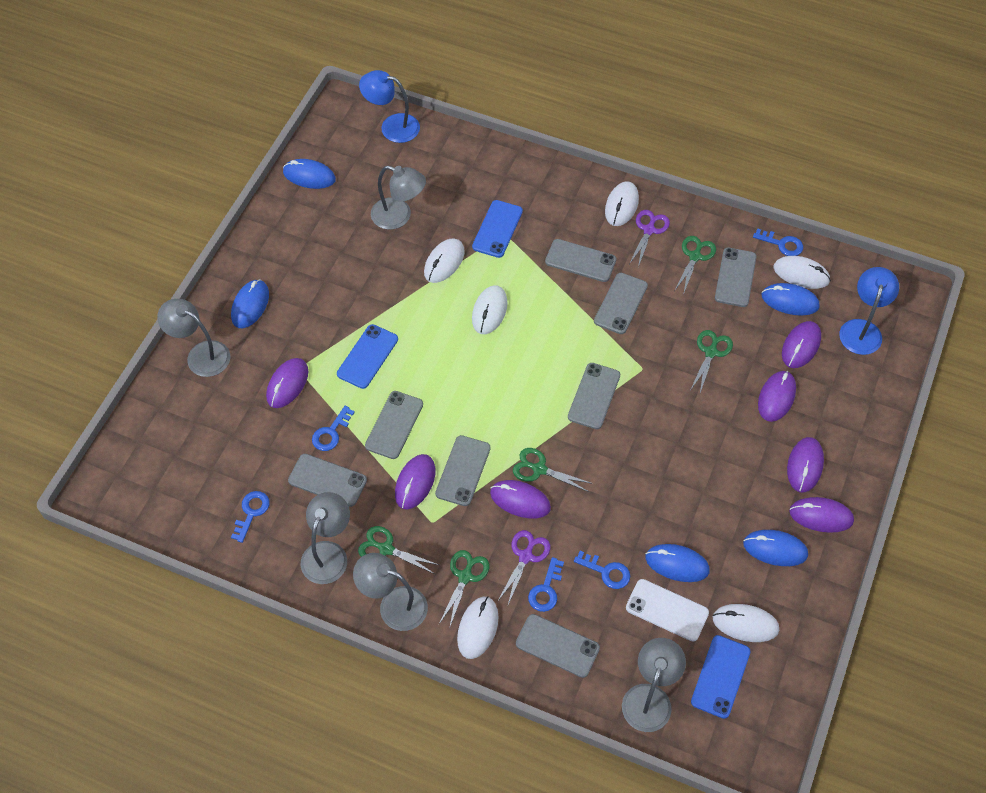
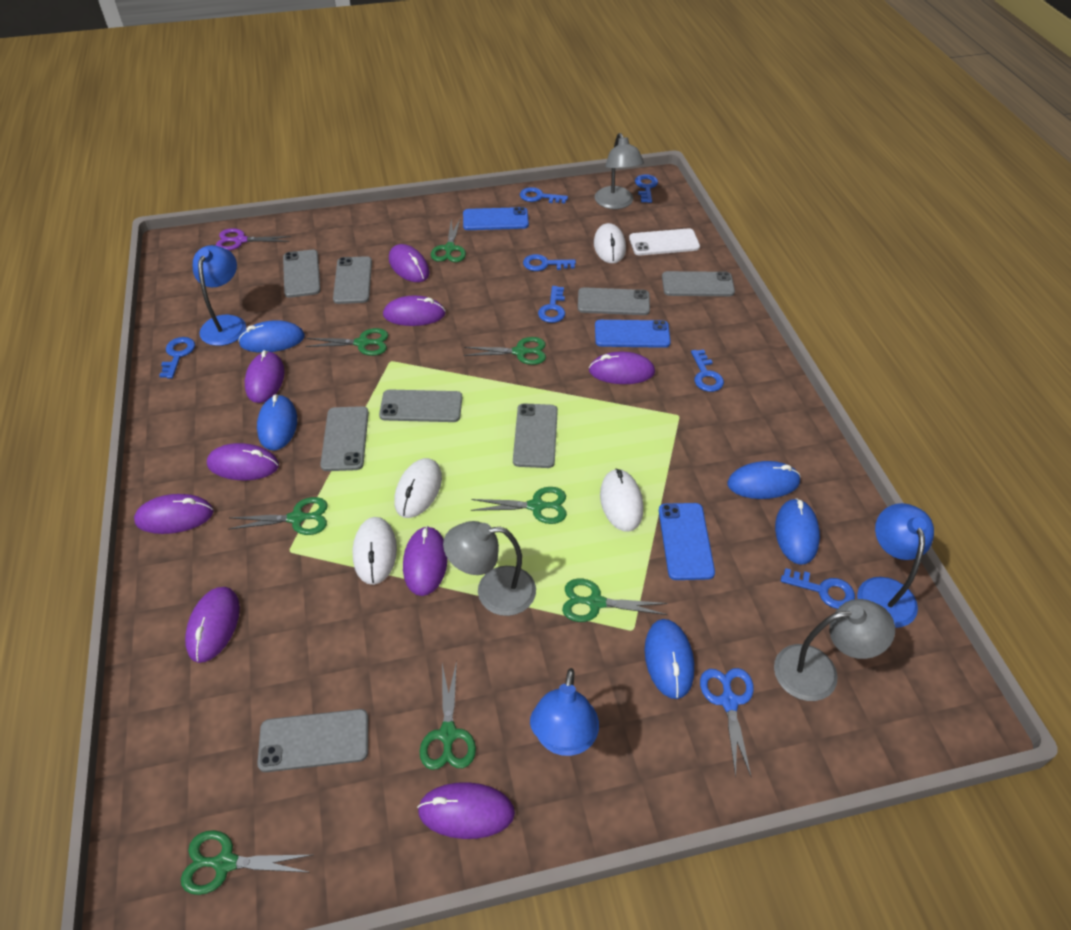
blue key: 5 -> 7
blue lamp: 2 -> 3
blue scissors: 0 -> 1
green scissors: 5 -> 8
grey lamp: 5 -> 3
purple mouse: 7 -> 9
purple scissors: 2 -> 1
white mouse: 6 -> 4

